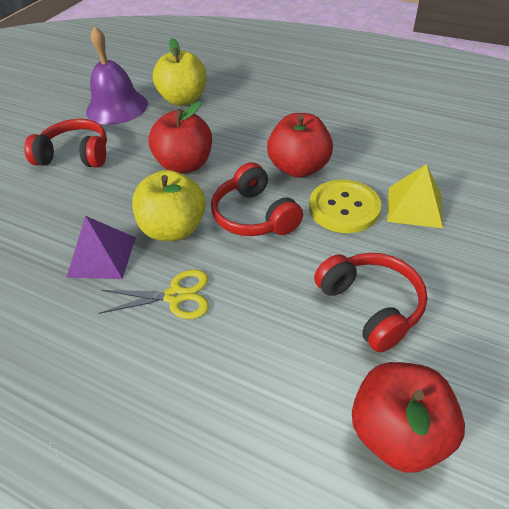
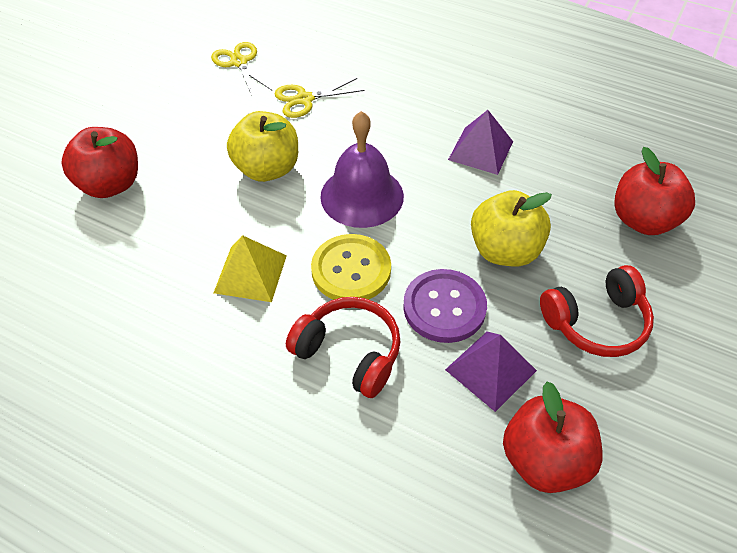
purple button: 0 -> 1
purple pyramid: 1 -> 2
red headphones: 3 -> 2
yellow scissors: 1 -> 2

